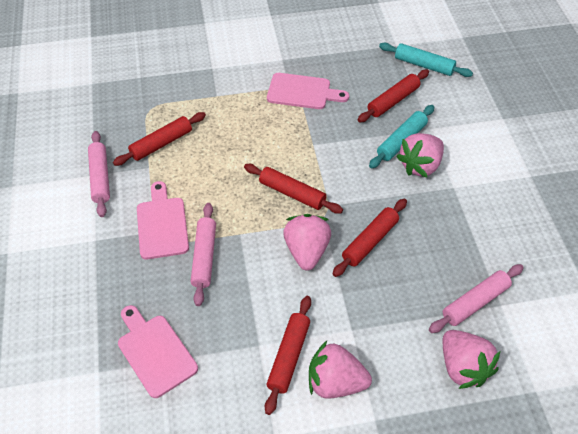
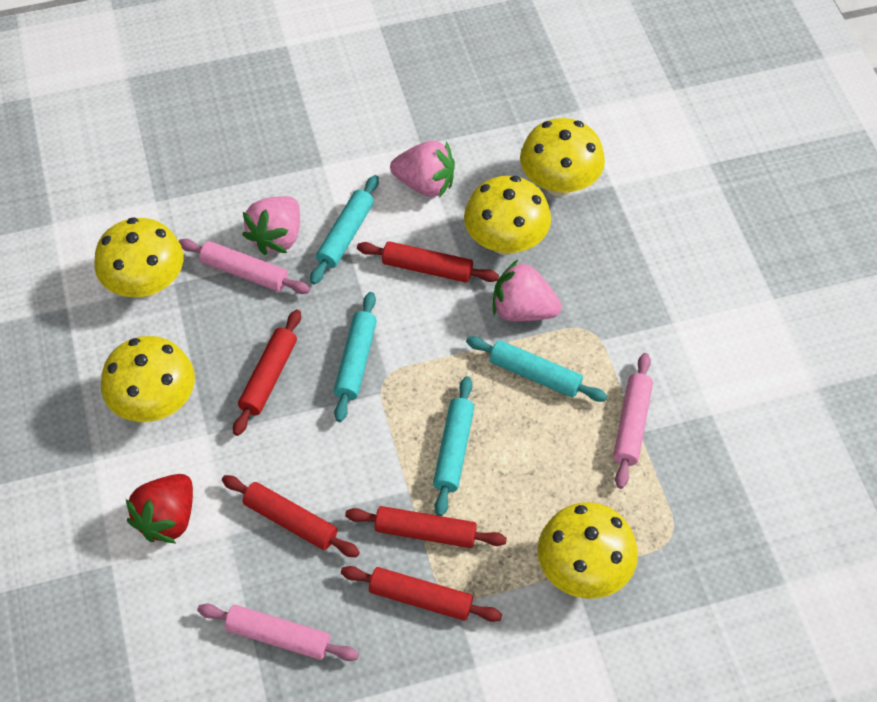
pink cutting board: 3 -> 0
pink strawberry: 4 -> 3
red strawberry: 0 -> 1
turquoise rolling pin: 2 -> 4
yellow mushroom: 0 -> 5

